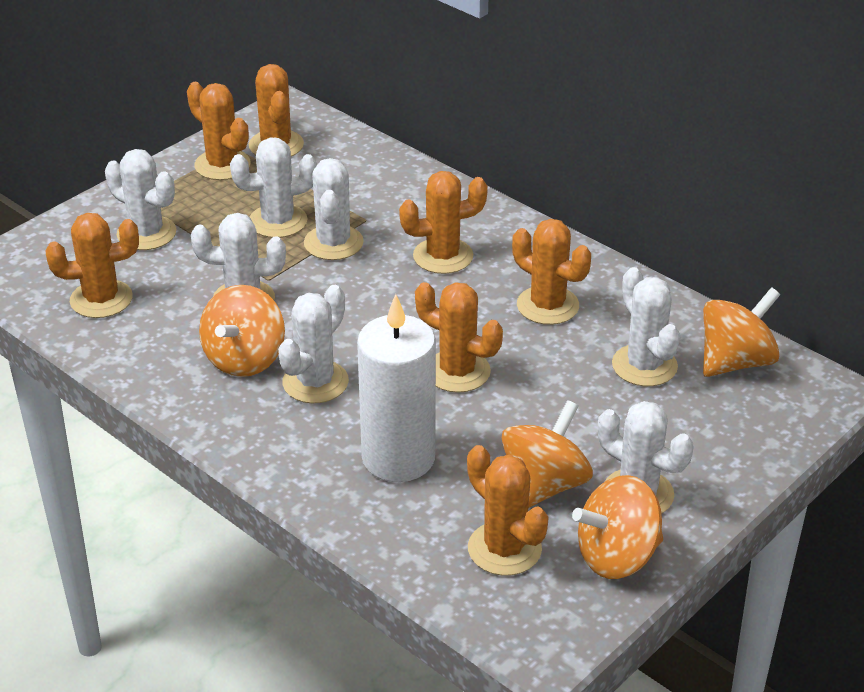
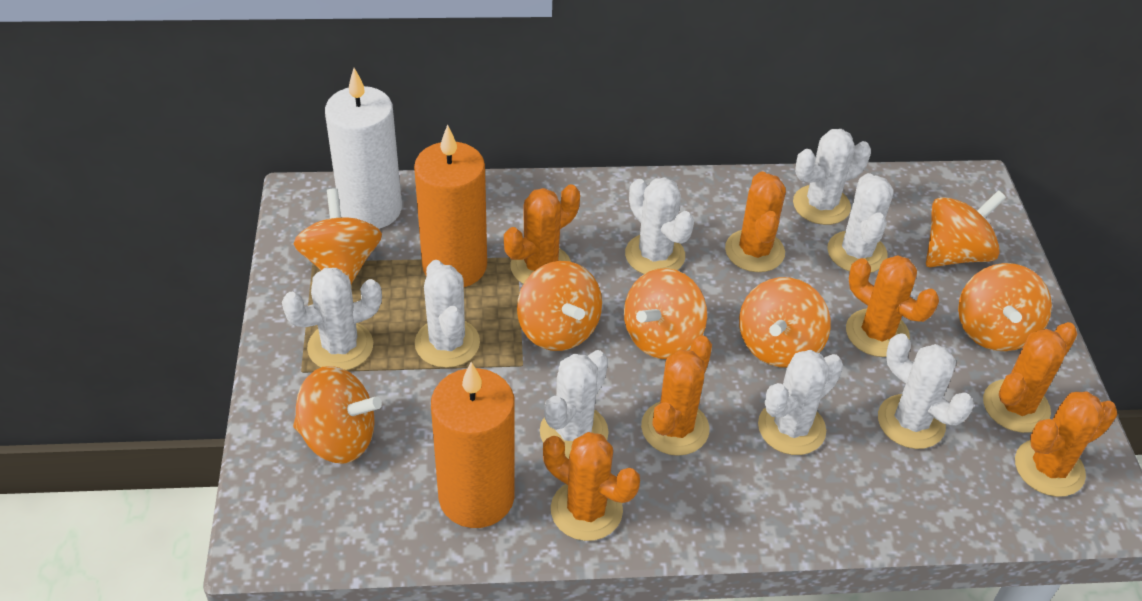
orange candle: 0 -> 2
orange spinning top: 4 -> 7
white cactus: 7 -> 8

